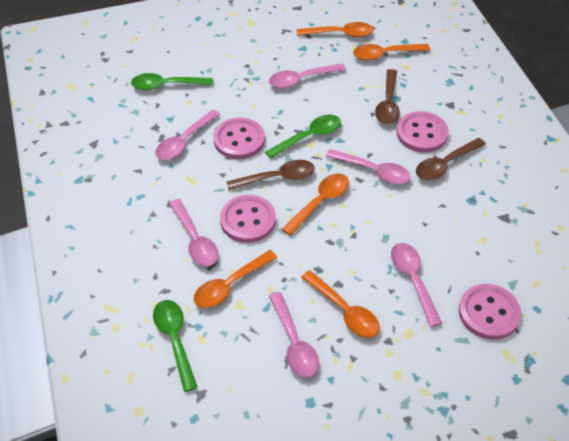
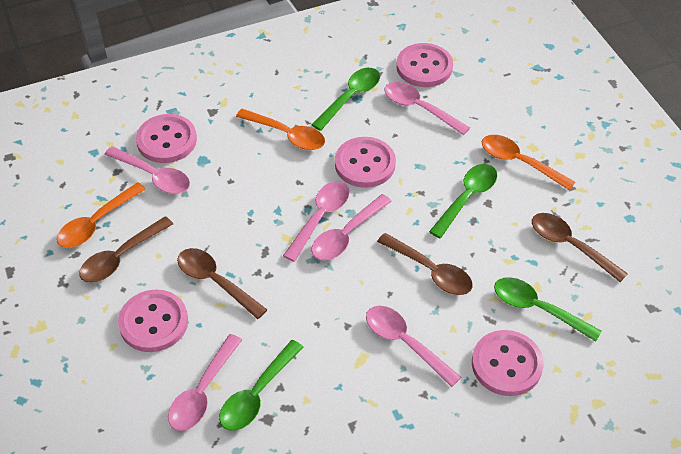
brown spoon: 3 -> 4
green spoon: 3 -> 4
orange spoon: 5 -> 3
pink button: 4 -> 5

